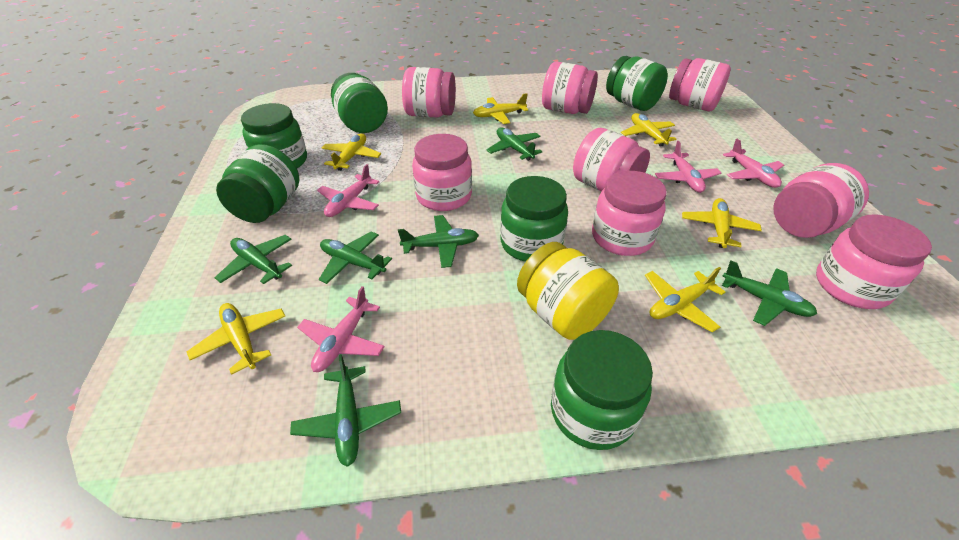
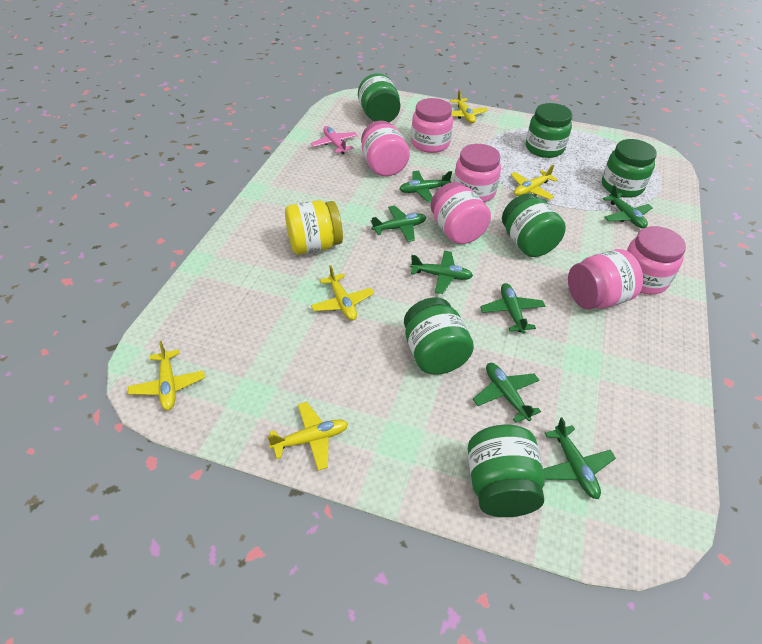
green plane: 6 -> 7
pink jar: 8 -> 6
pink plane: 4 -> 1
yellow plane: 6 -> 5

